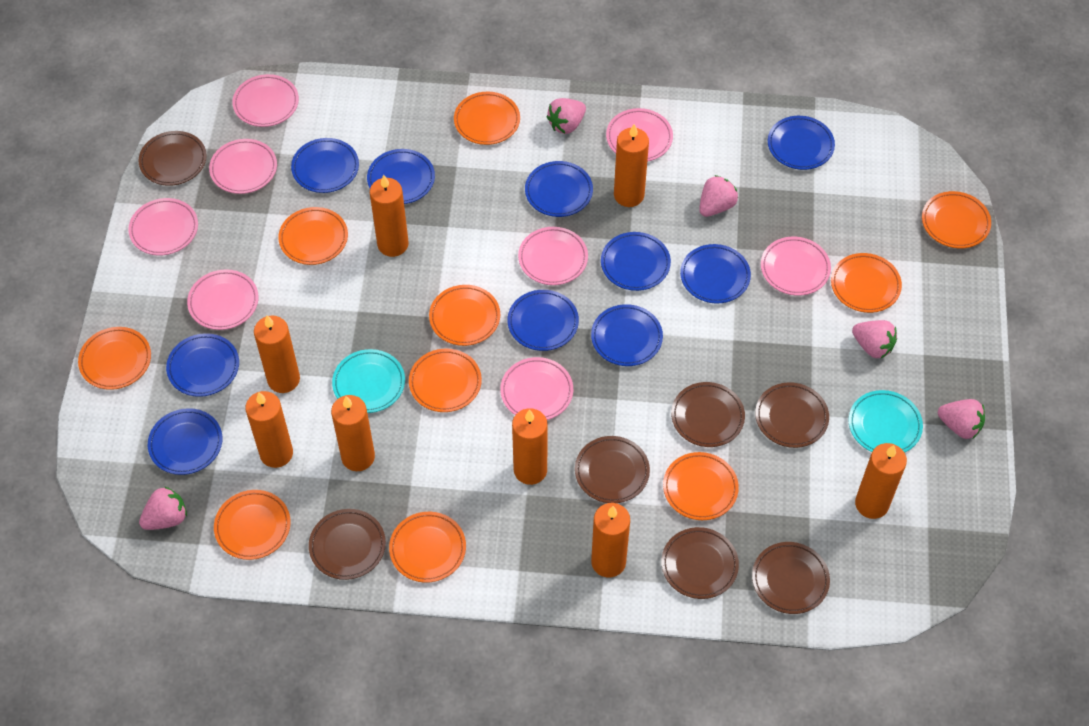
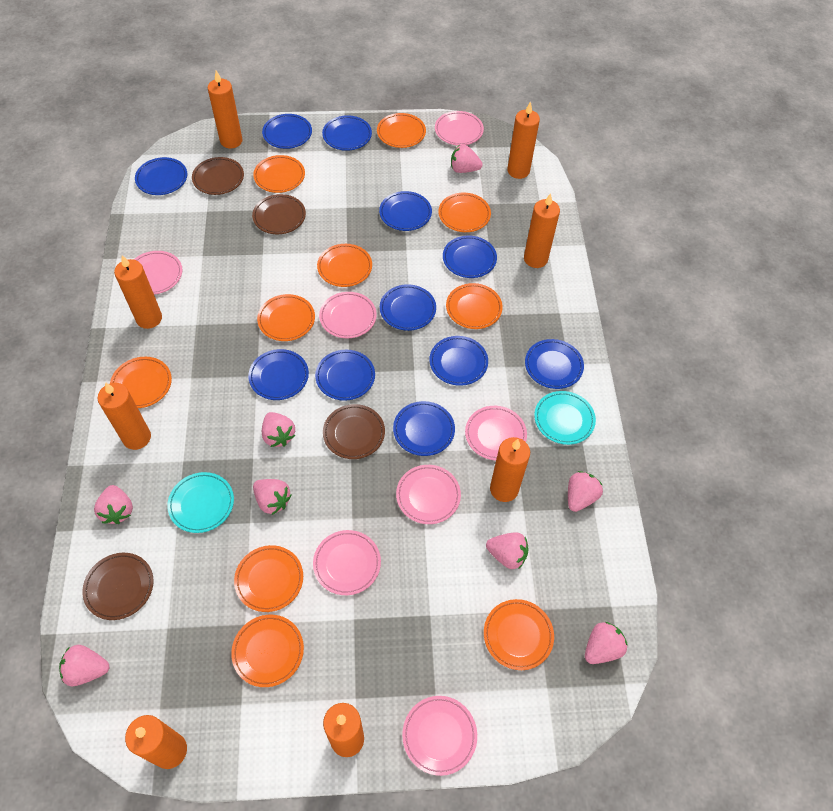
blue plate: 10 -> 11
brown plate: 7 -> 4
pink plate: 8 -> 7
pink strawberry: 5 -> 8

